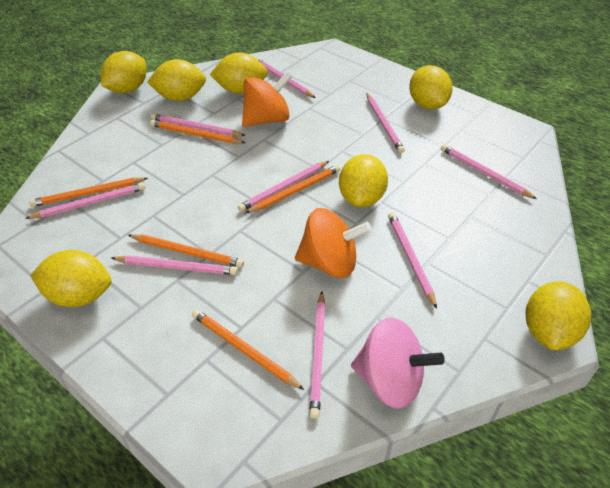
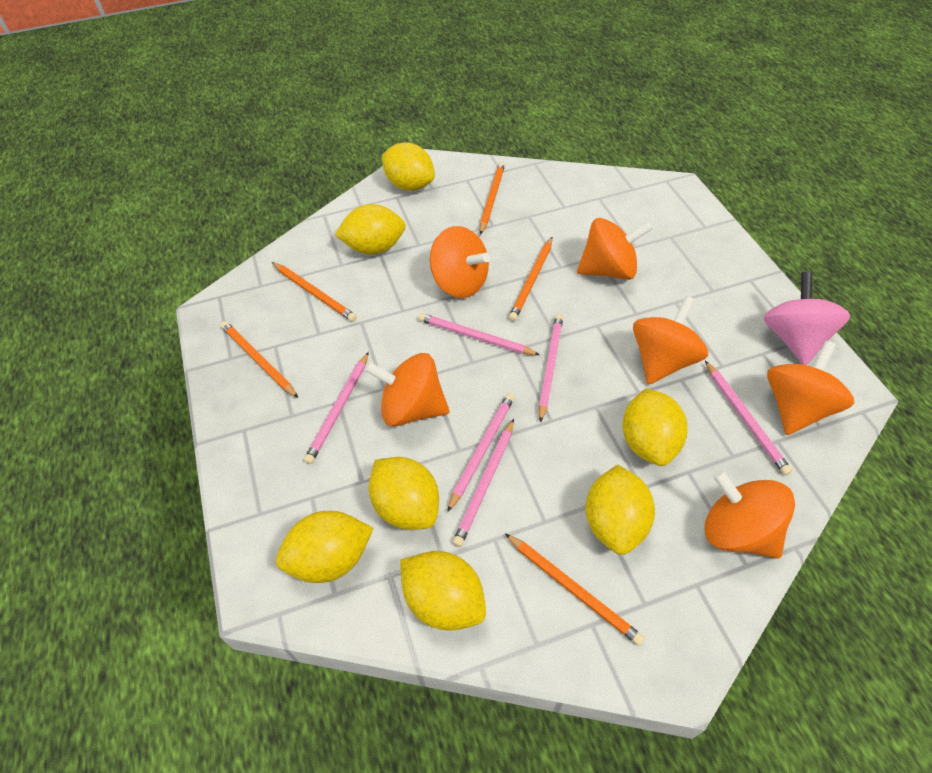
orange spinning top: 2 -> 6
pink pencil: 9 -> 6

